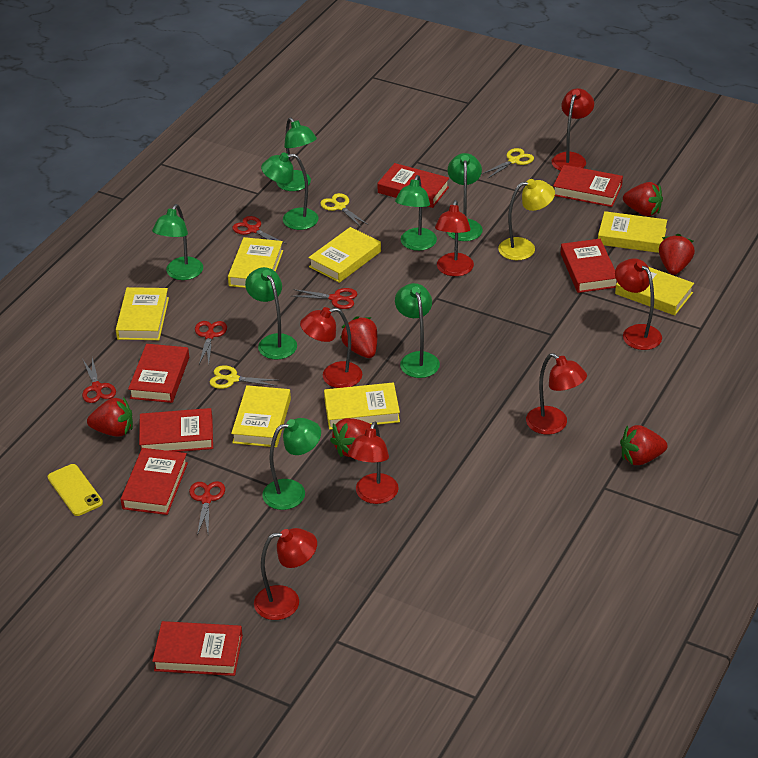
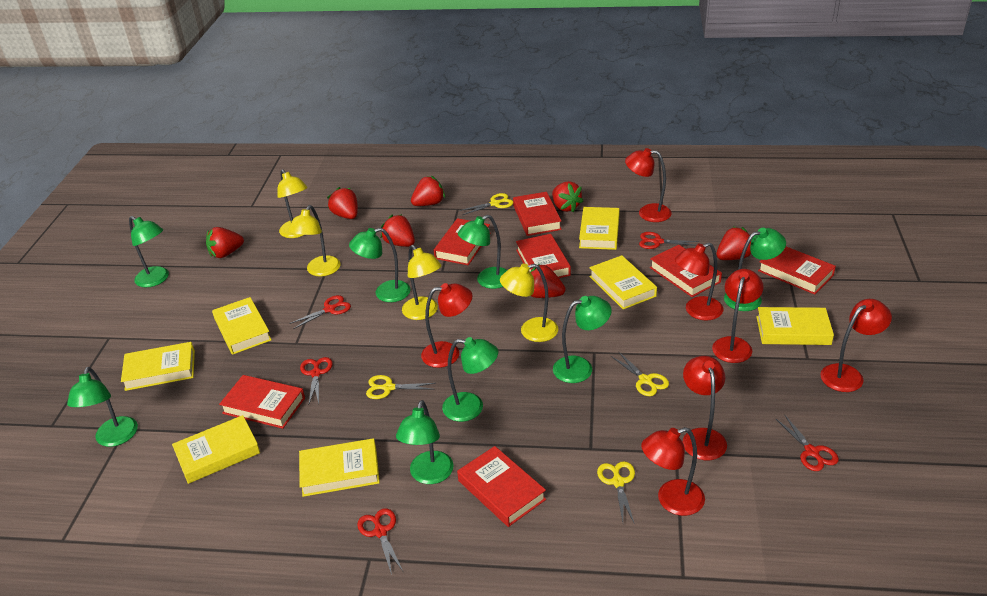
red strawberry: 6 -> 7
yellow lamp: 1 -> 4
yellow phone: 1 -> 0
yellow scissors: 3 -> 4

